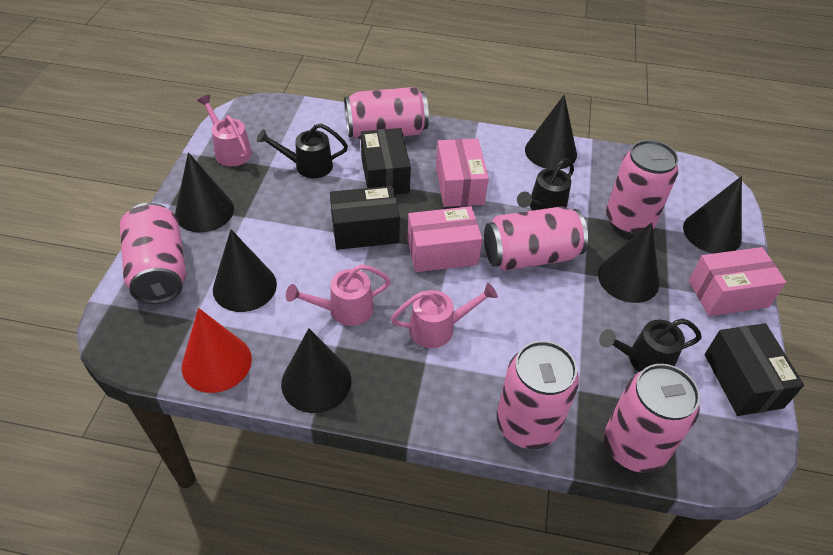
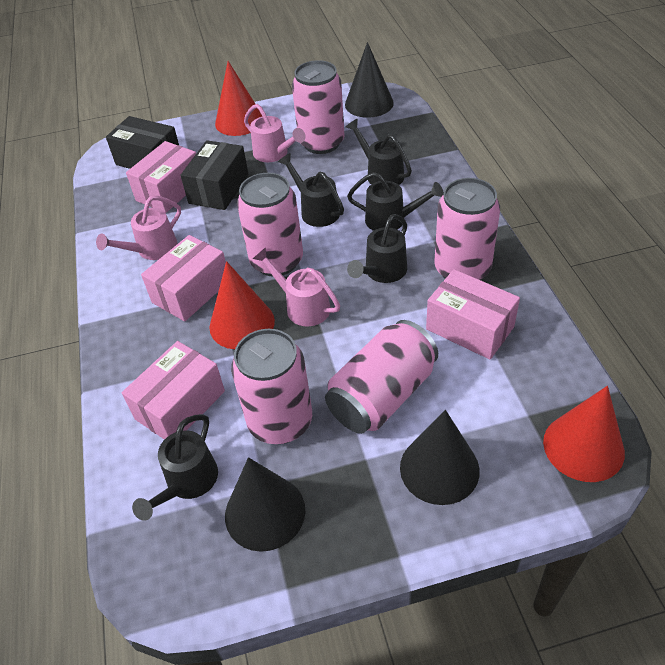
black box: 3 -> 2
black cone: 6 -> 3
black watering can: 3 -> 5
pink box: 3 -> 4
pink can: 6 -> 5
red cone: 1 -> 3

